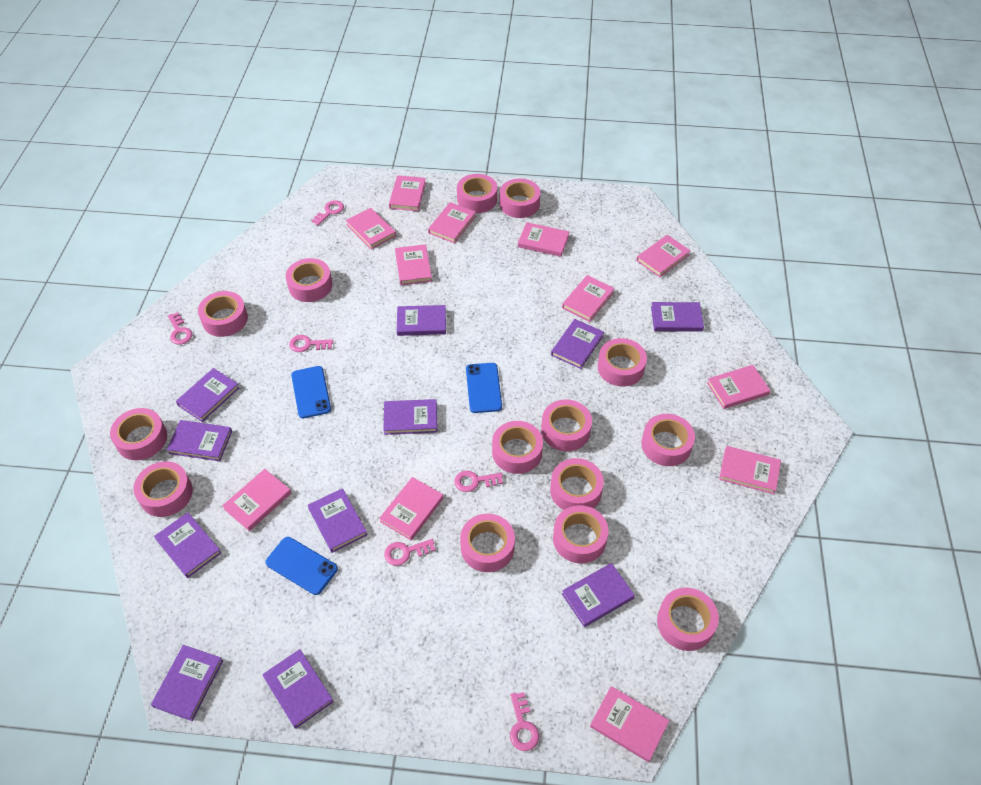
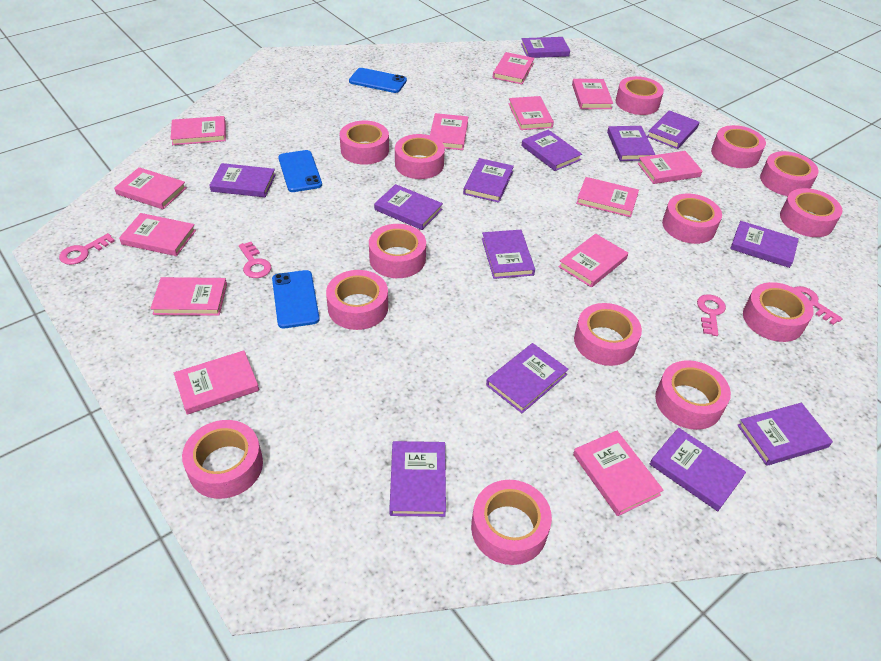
pink book: 12 -> 13
pink key: 6 -> 4
purple book: 11 -> 13

